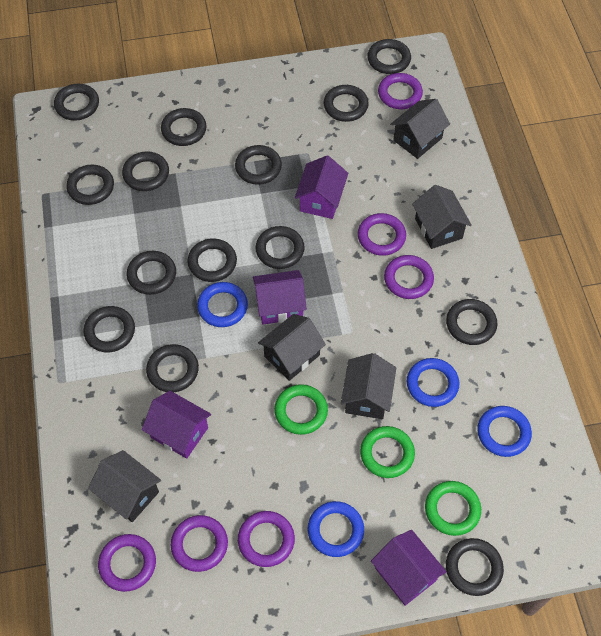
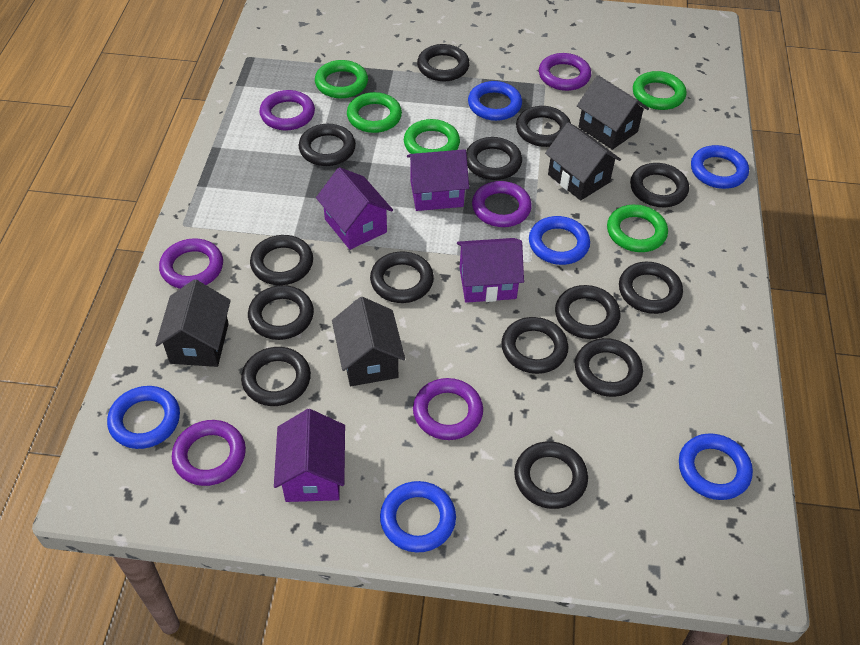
black house: 5 -> 4
blue ring: 4 -> 6
green ring: 3 -> 5

